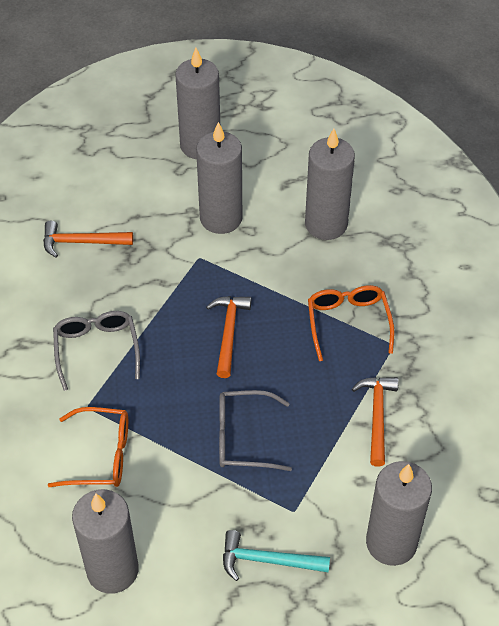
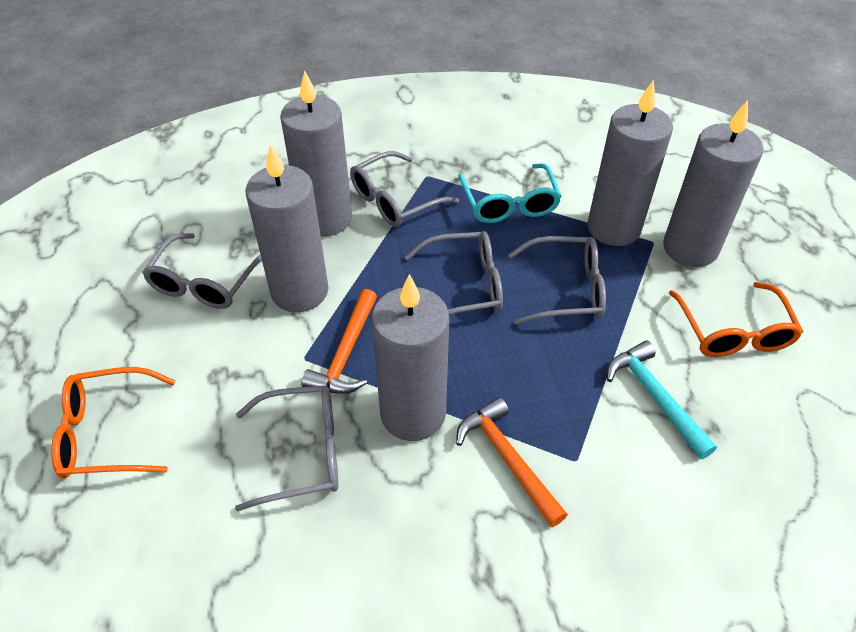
grey glasses: 2 -> 5
orange hammer: 3 -> 2
turquoise glasses: 0 -> 1

